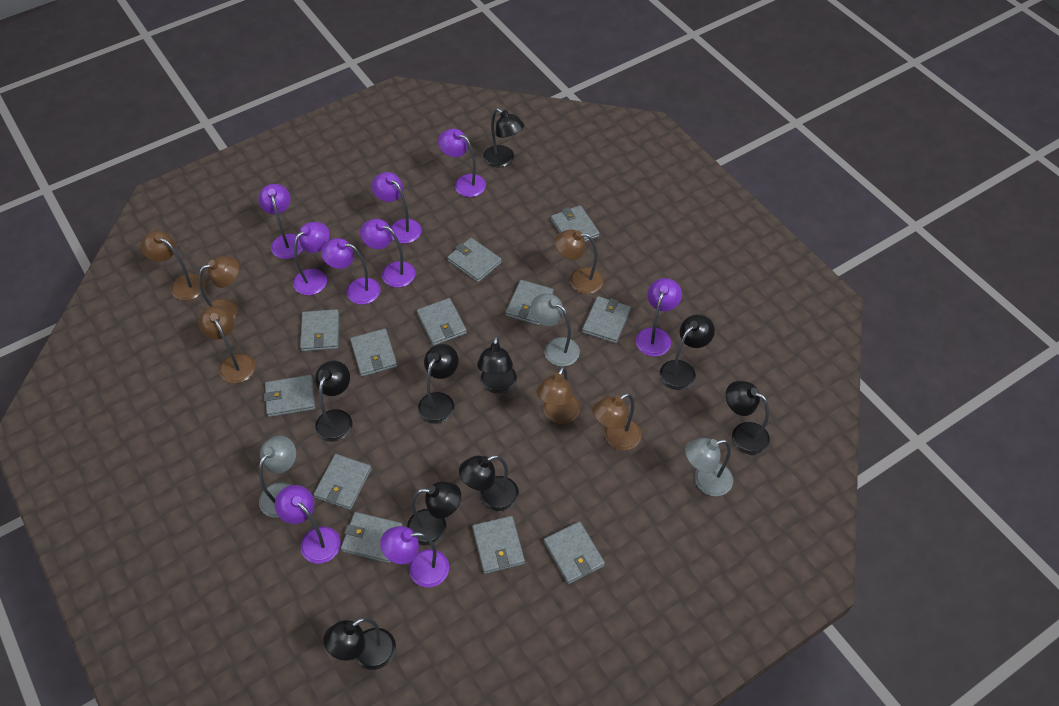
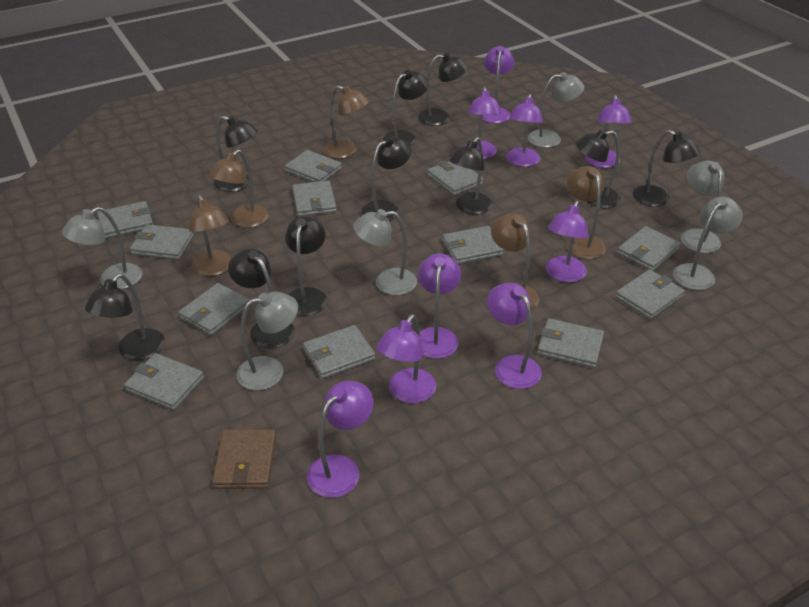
black lamp: 9 -> 10
brown lamp: 6 -> 5
brown wallet: 0 -> 1
grey lamp: 3 -> 6

